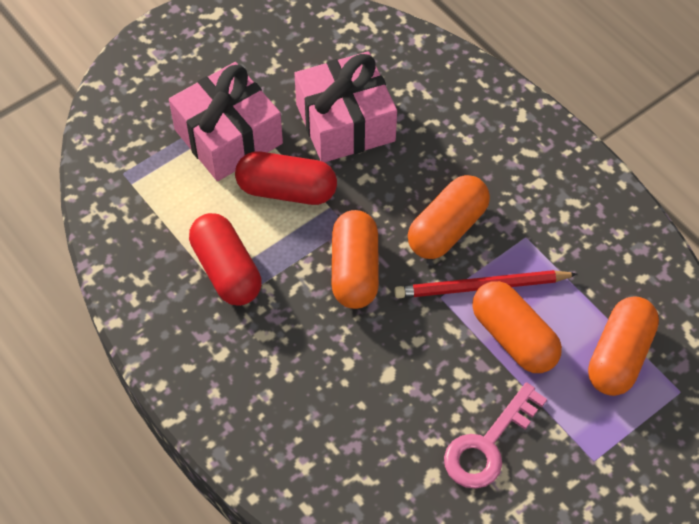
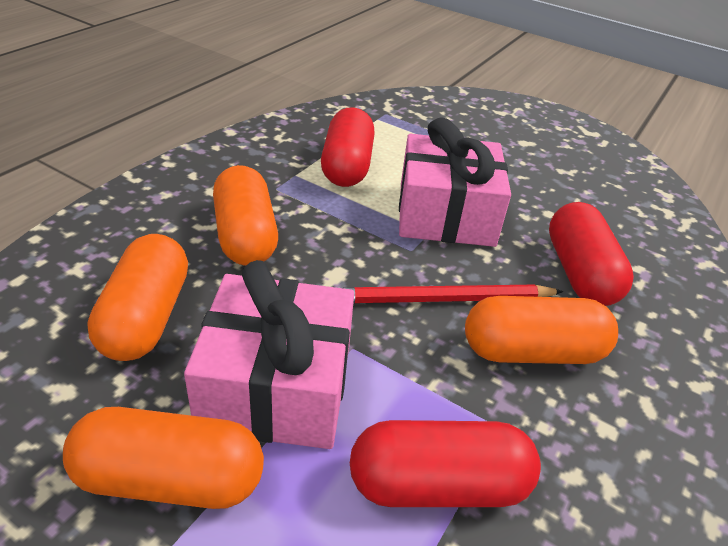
pink key: 1 -> 0
red capsule: 2 -> 3

